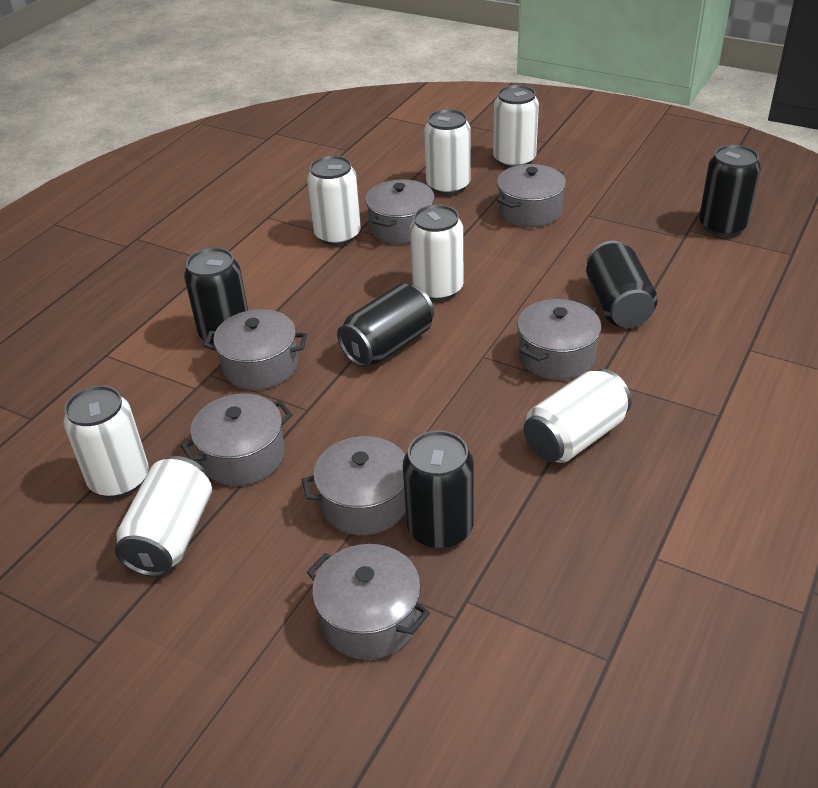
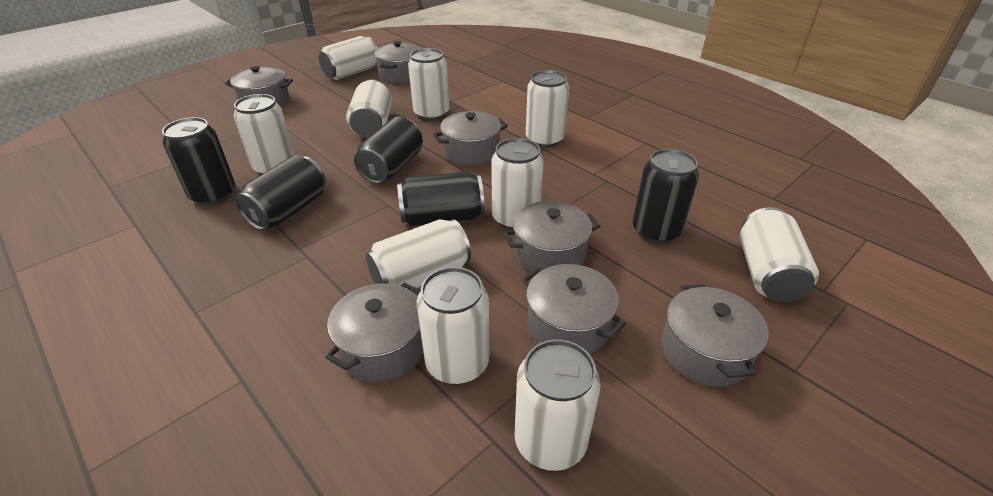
white can: 7 -> 10

